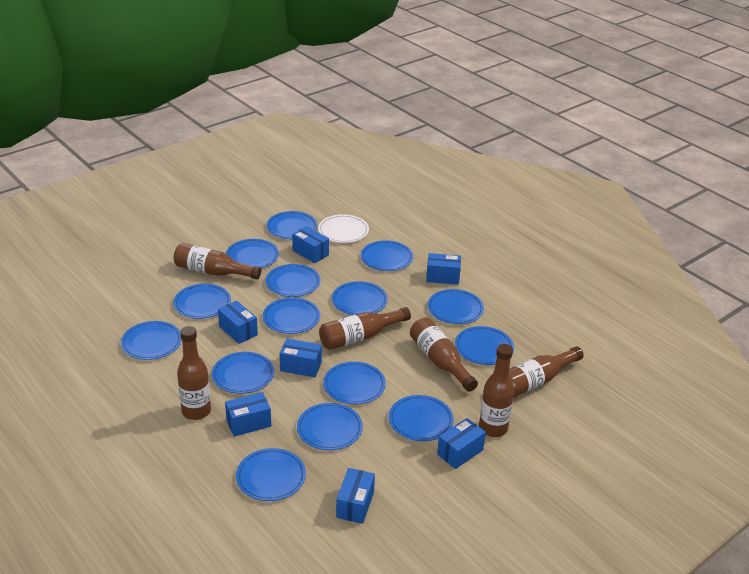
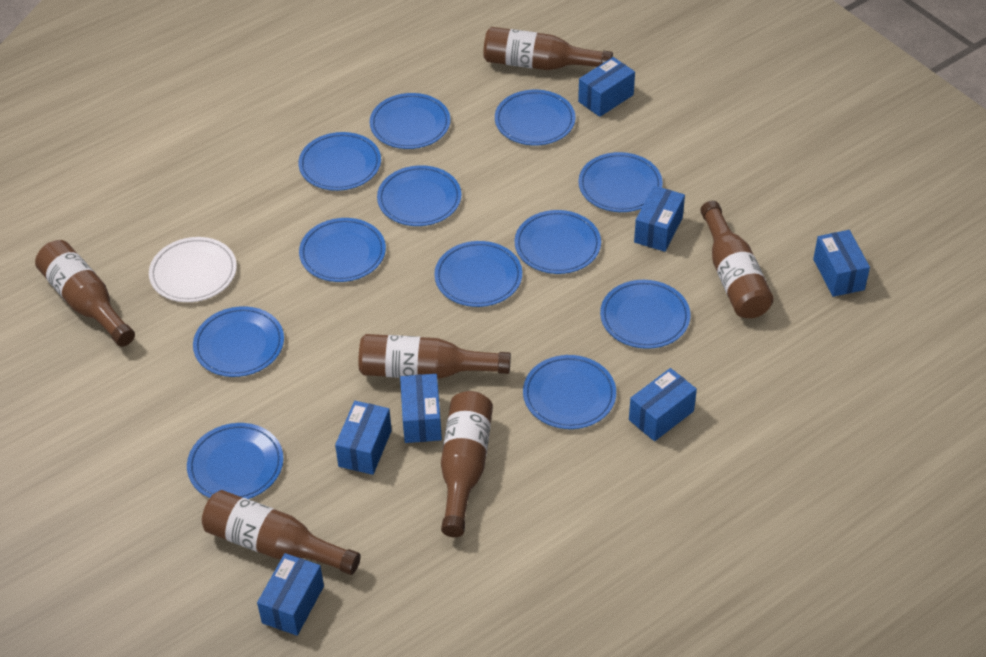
blue plate: 15 -> 12

